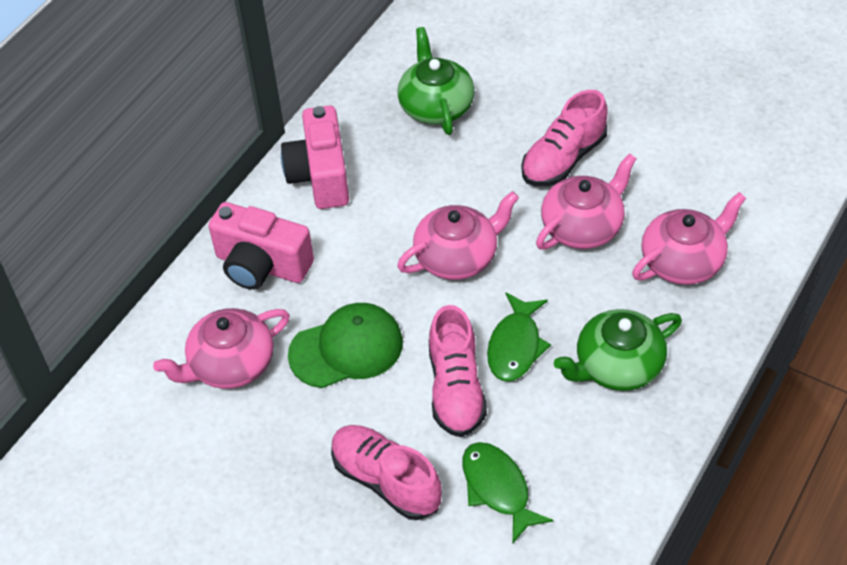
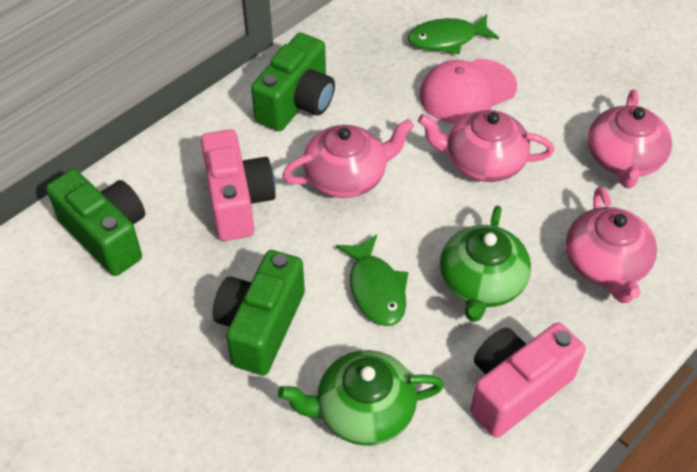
green camera: 0 -> 3
green cap: 1 -> 0
pink cap: 0 -> 1
pink shoe: 3 -> 0

